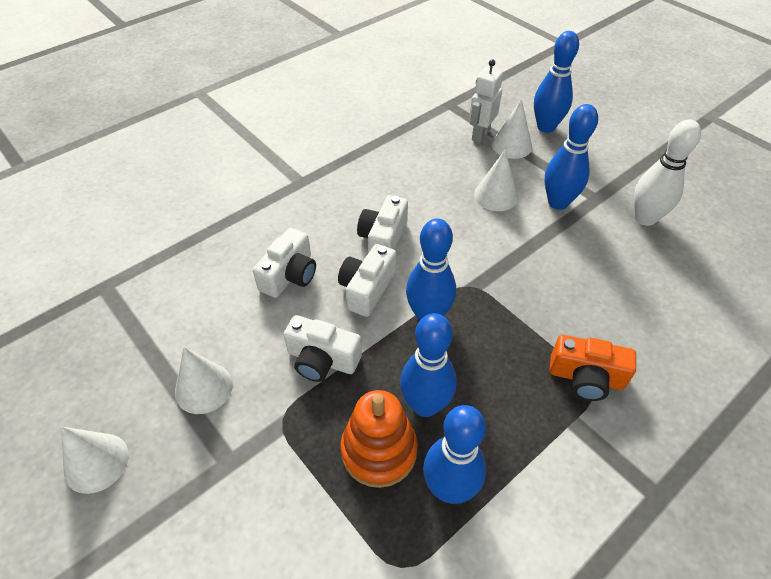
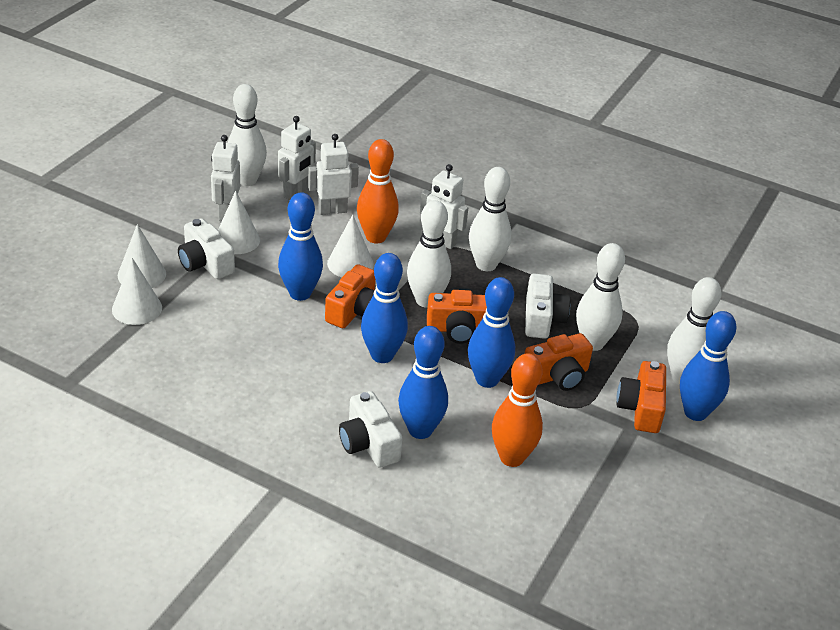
orange bowling pin: 0 -> 2
orange camera: 1 -> 4
orange stacking toy: 1 -> 0
white bowling pin: 1 -> 5
white camera: 4 -> 3
white robot: 1 -> 4

